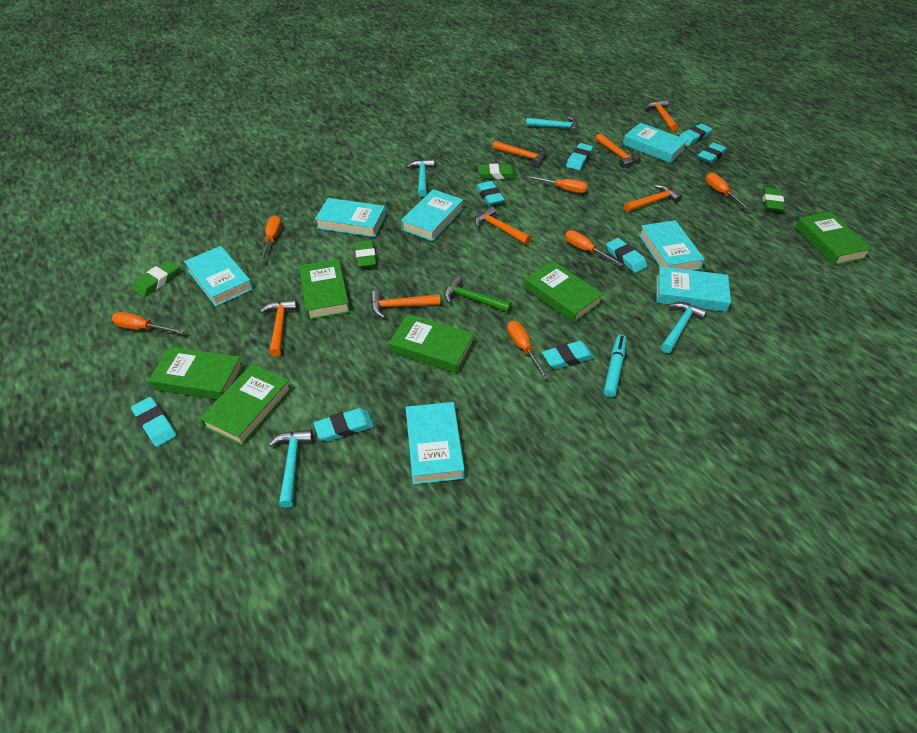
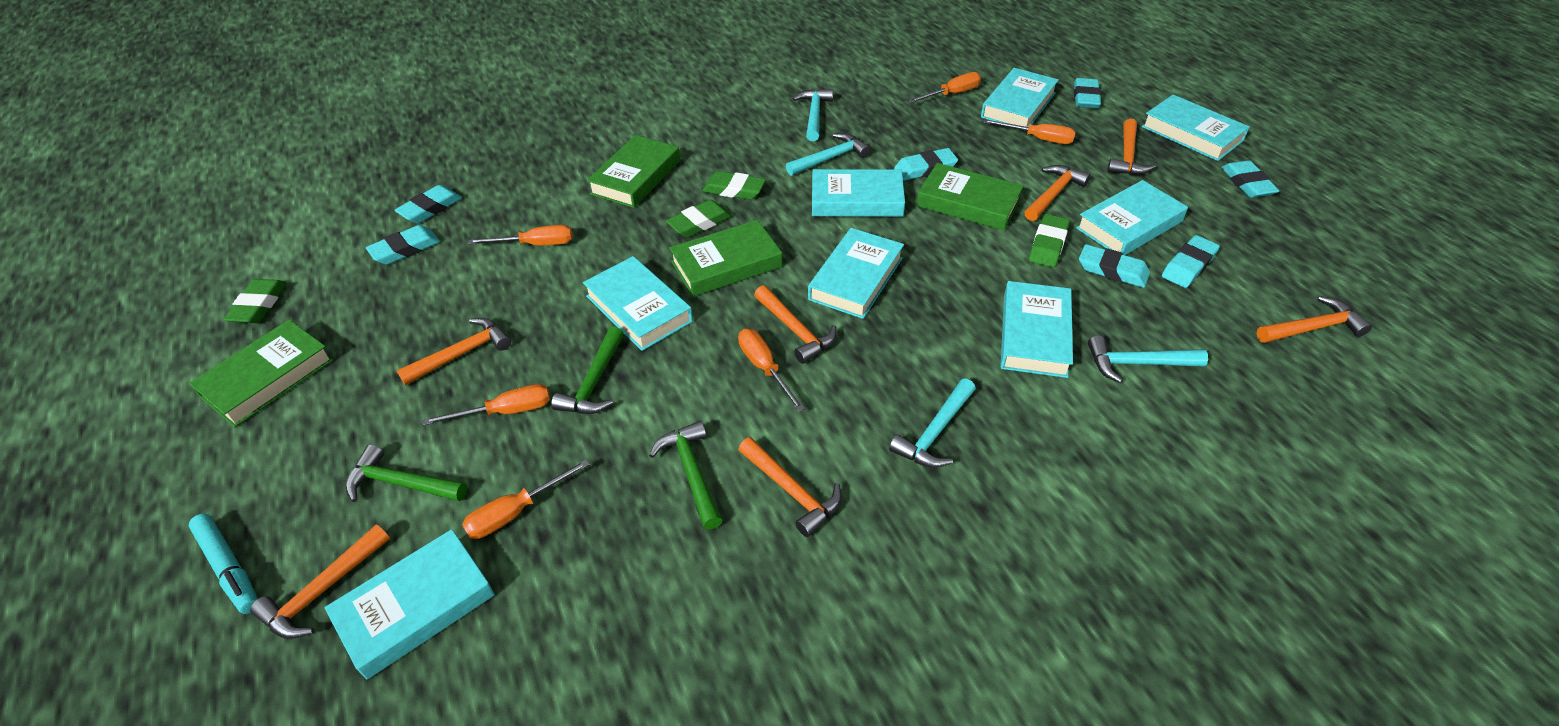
green book: 6 -> 4
green hammer: 1 -> 3
turquoise book: 7 -> 8
turquoise eraser: 8 -> 7

